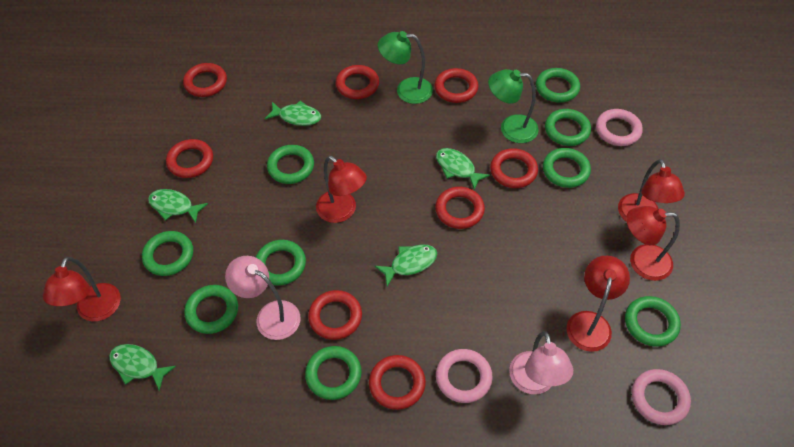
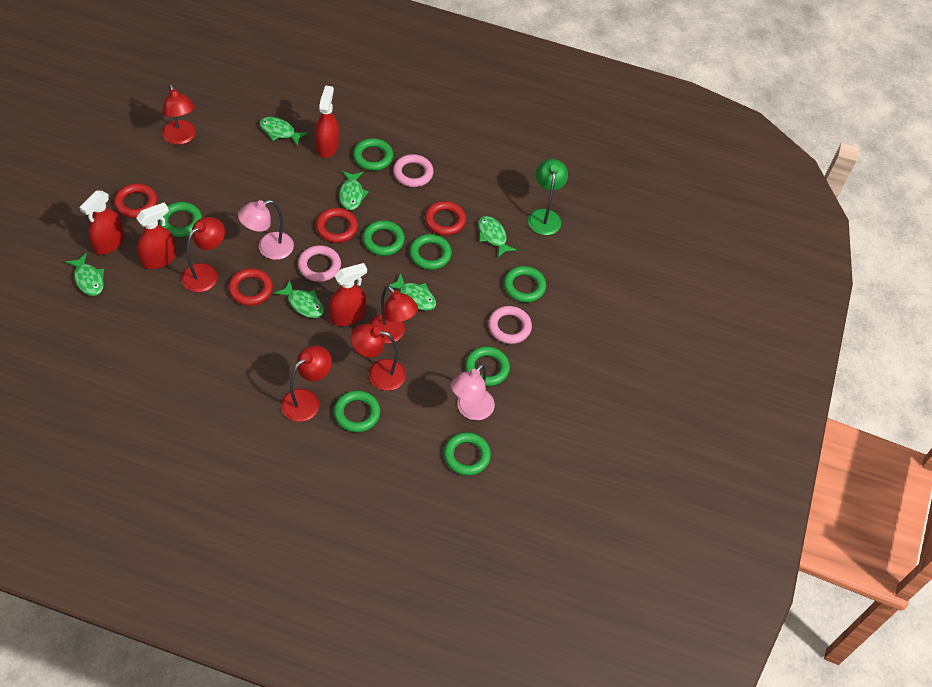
green fish: 5 -> 6
green lamp: 2 -> 1
green ring: 9 -> 8
red ring: 8 -> 4
red spray bottle: 0 -> 4

